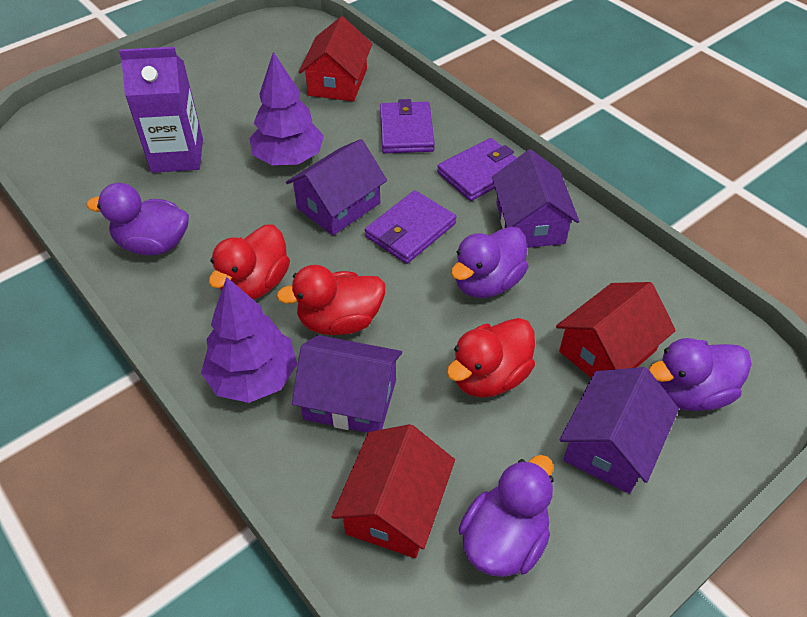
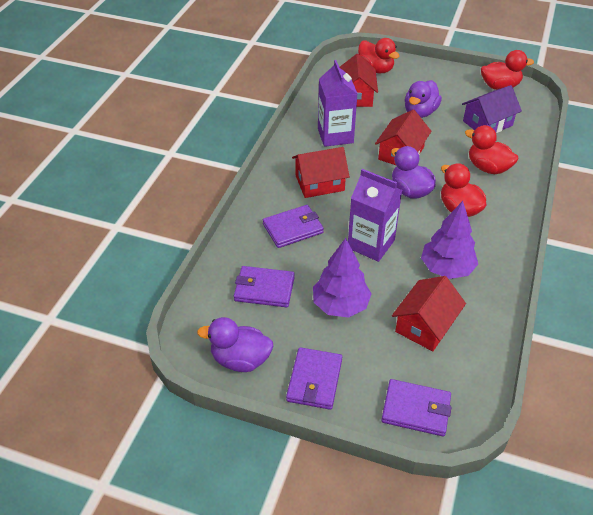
purple carton: 1 -> 2
purple duck: 4 -> 3
purple house: 4 -> 1
purple wallet: 3 -> 4
red duck: 3 -> 4
red house: 3 -> 4

